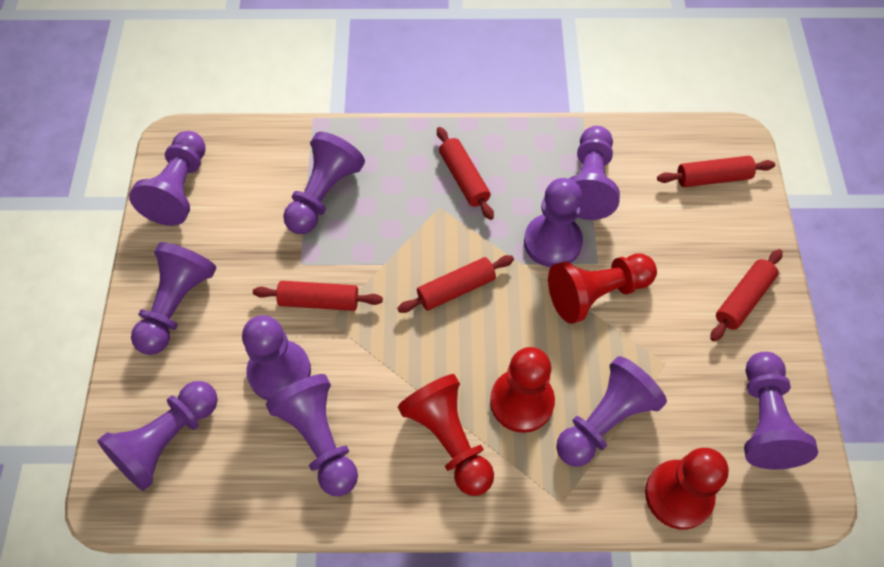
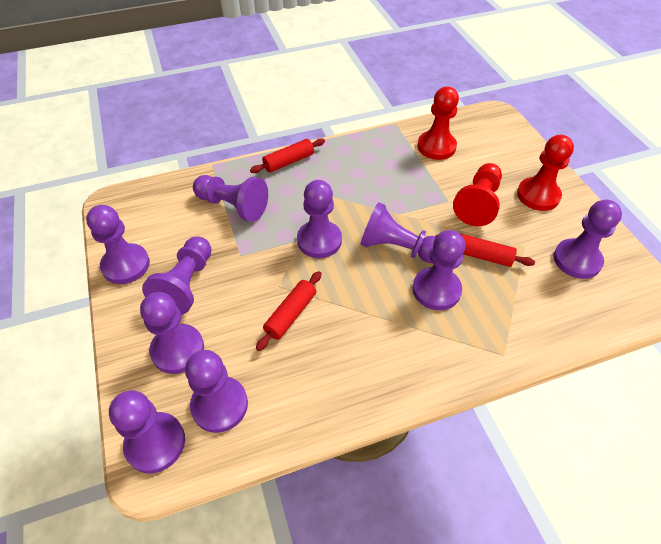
red pawn: 4 -> 3
red rolling pin: 5 -> 3

